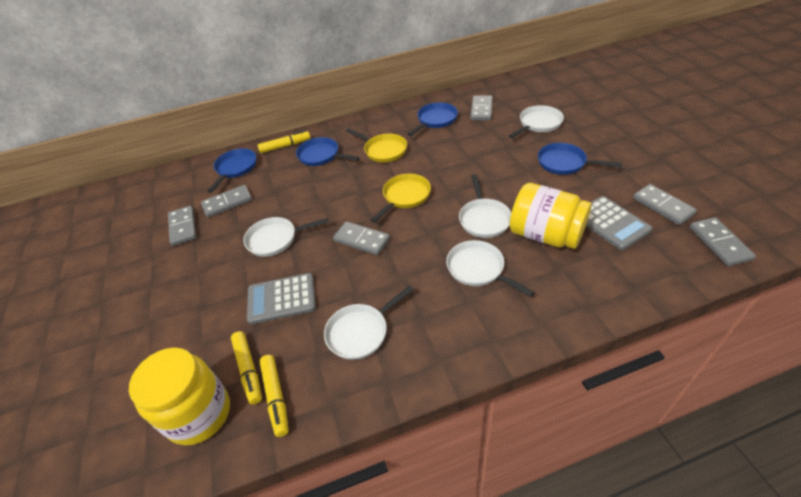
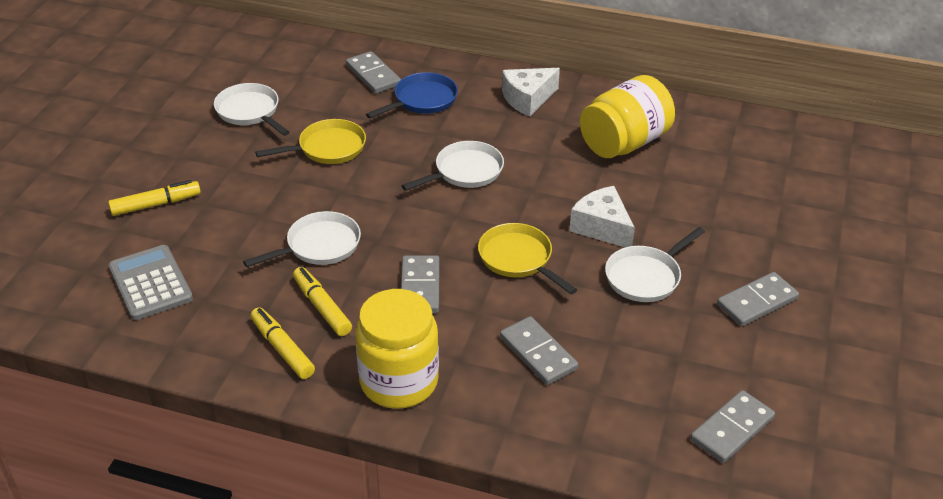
blue pan: 4 -> 1
grey calculator: 2 -> 1
grey domino: 6 -> 5
white cheese: 0 -> 2
white pan: 5 -> 4

